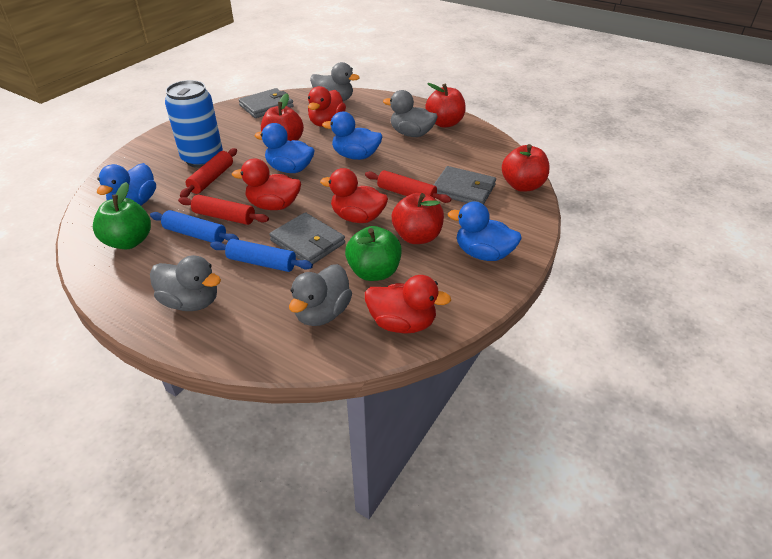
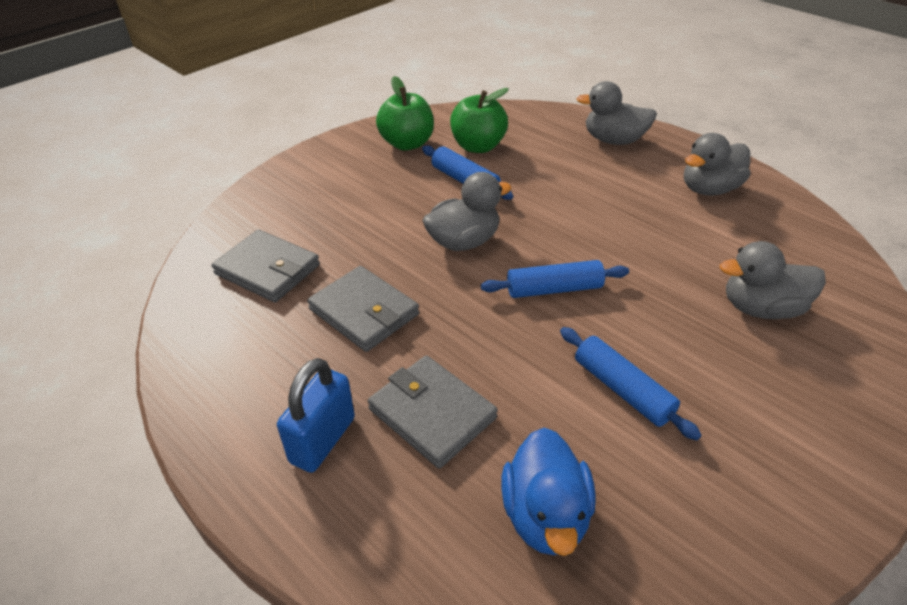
blue can: 1 -> 0
blue duck: 4 -> 1
blue padlock: 0 -> 1
blue rolling pin: 2 -> 3
red apple: 4 -> 0
red duck: 4 -> 0
red rolling pin: 3 -> 0

